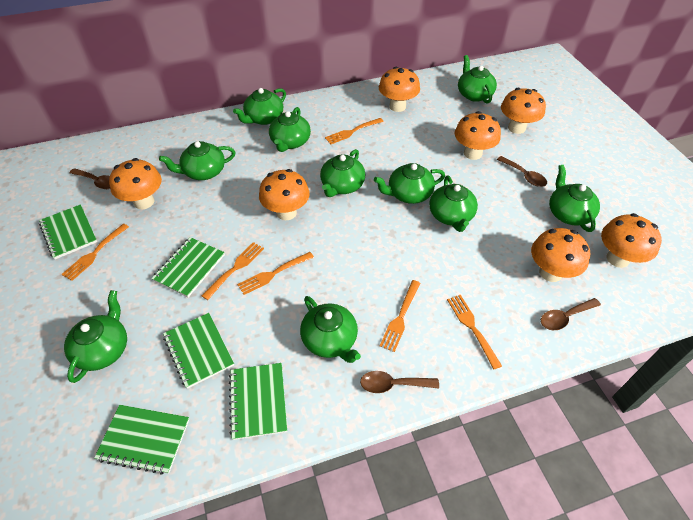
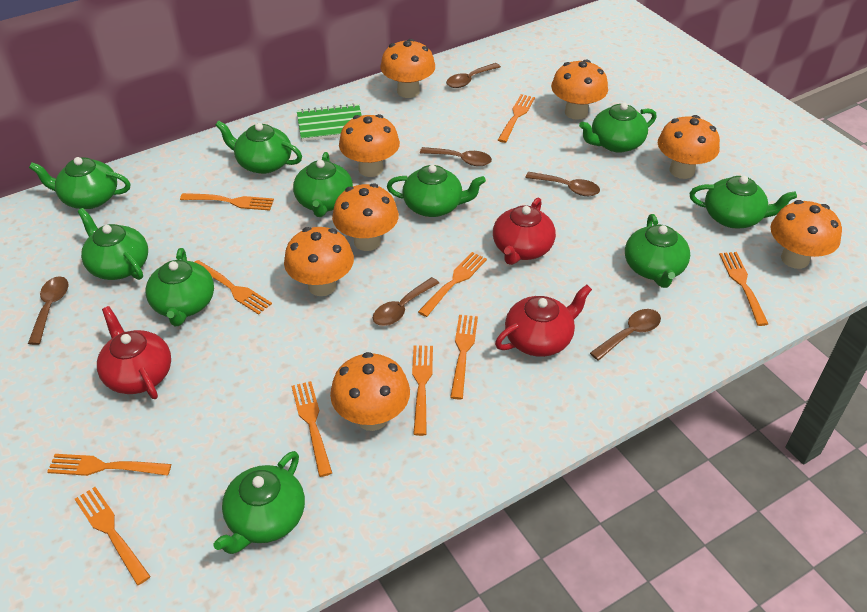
brown spoon: 4 -> 6
green notebook: 5 -> 1
orange fork: 6 -> 10
orange mushroom: 7 -> 8
red teapot: 0 -> 3

